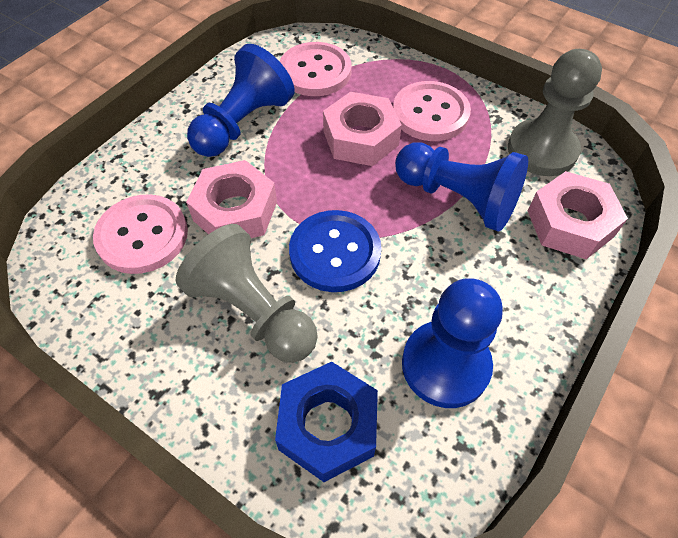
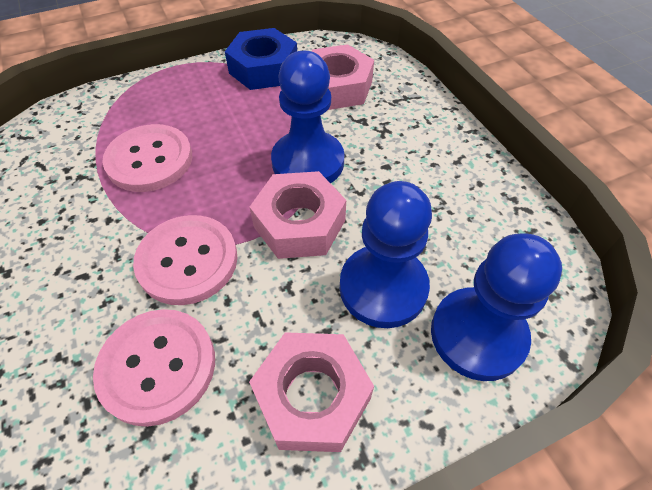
blue button: 1 -> 0
grey pawn: 2 -> 0

